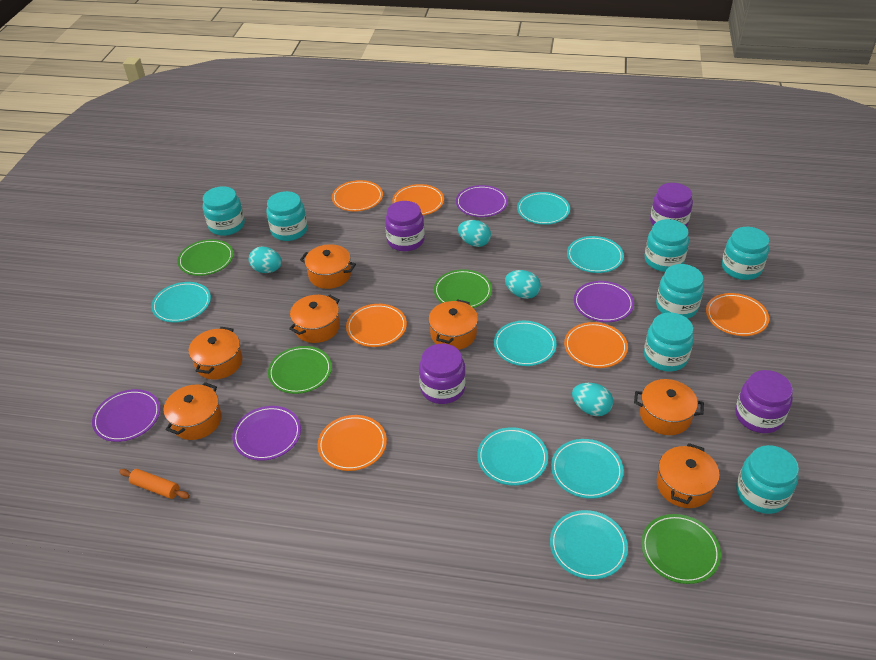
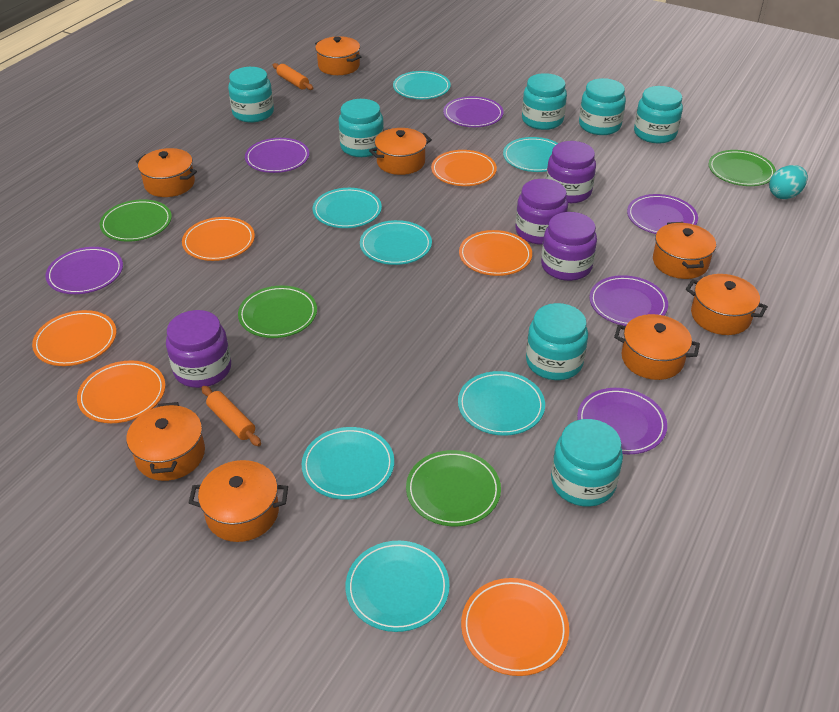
orange pot: 7 -> 8
orange rolling pin: 1 -> 2
purple plate: 4 -> 6
turquoise egg: 4 -> 1

